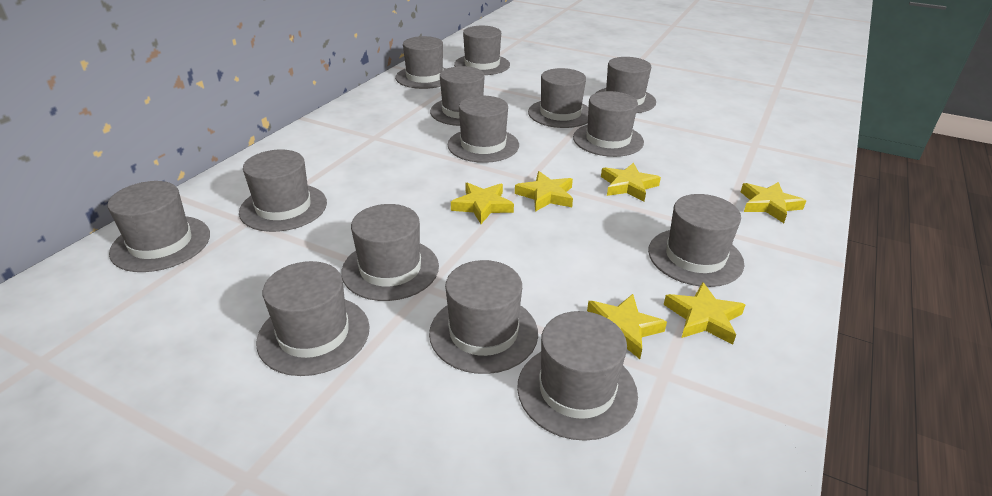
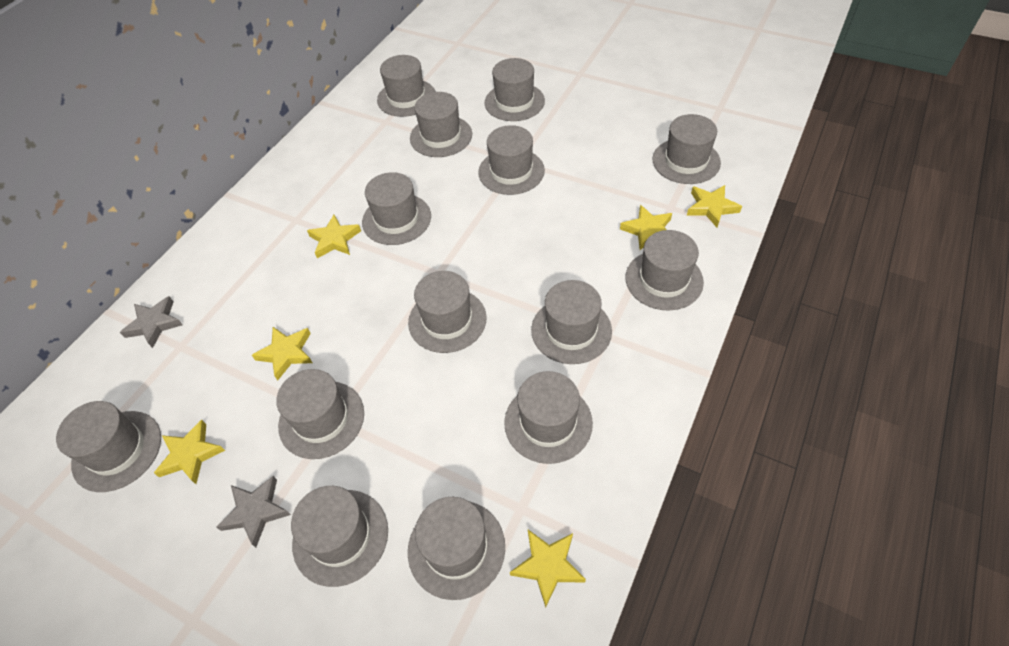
grey star: 0 -> 2

